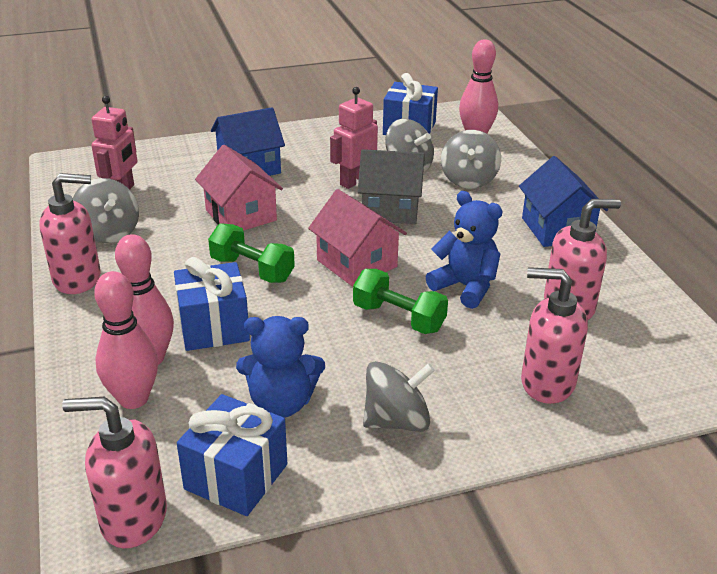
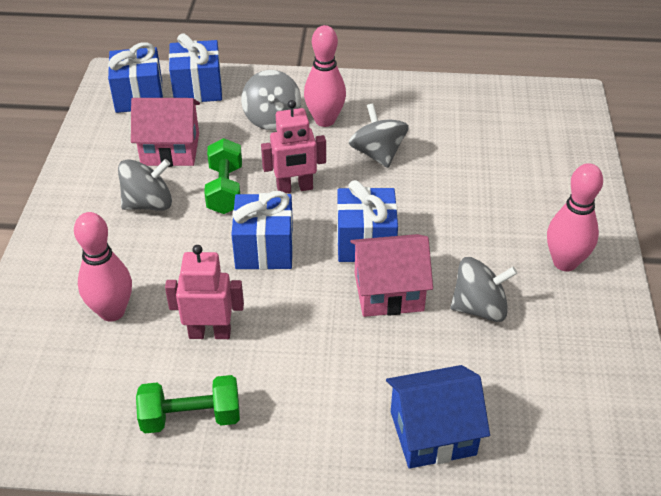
blue gift: 3 -> 4
blue house: 2 -> 1
blue teddy bear: 2 -> 0
grey house: 1 -> 0
pink soap dispenser: 4 -> 0

